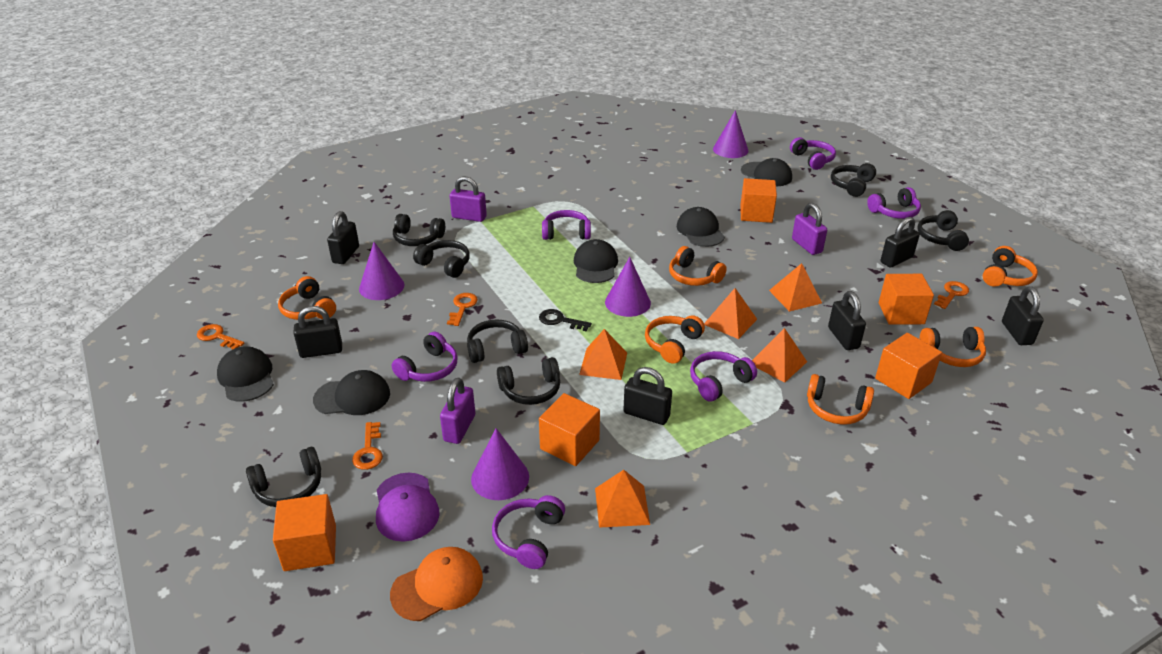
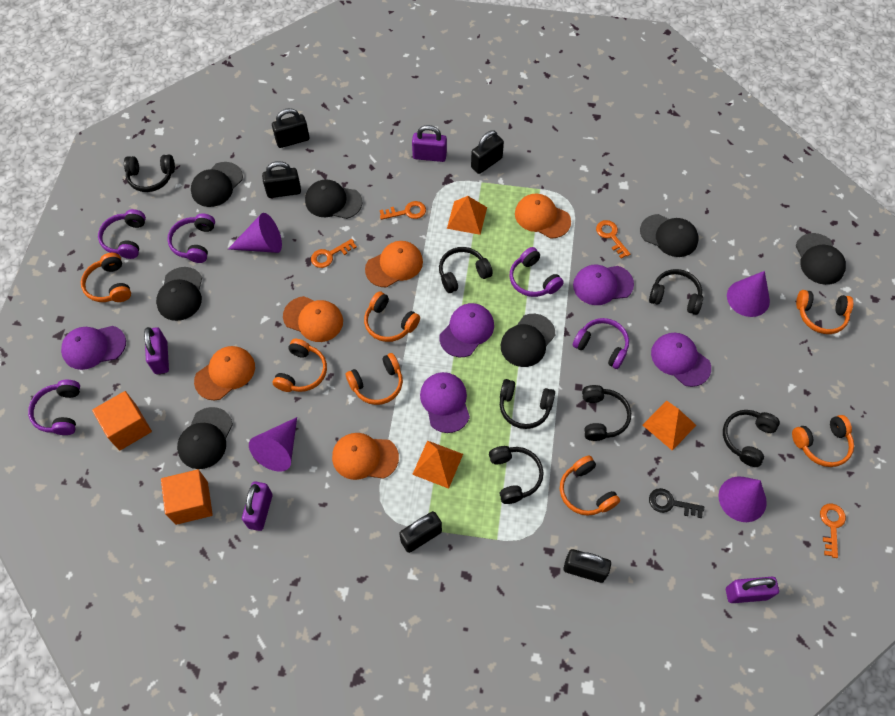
black cap: 5 -> 7
black padlock: 6 -> 5
orange cap: 1 -> 5
orange cube: 5 -> 2
orange headphones: 6 -> 7
orange pyramid: 5 -> 3
purple cap: 1 -> 5
purple headphones: 6 -> 5
purple padlock: 3 -> 4

